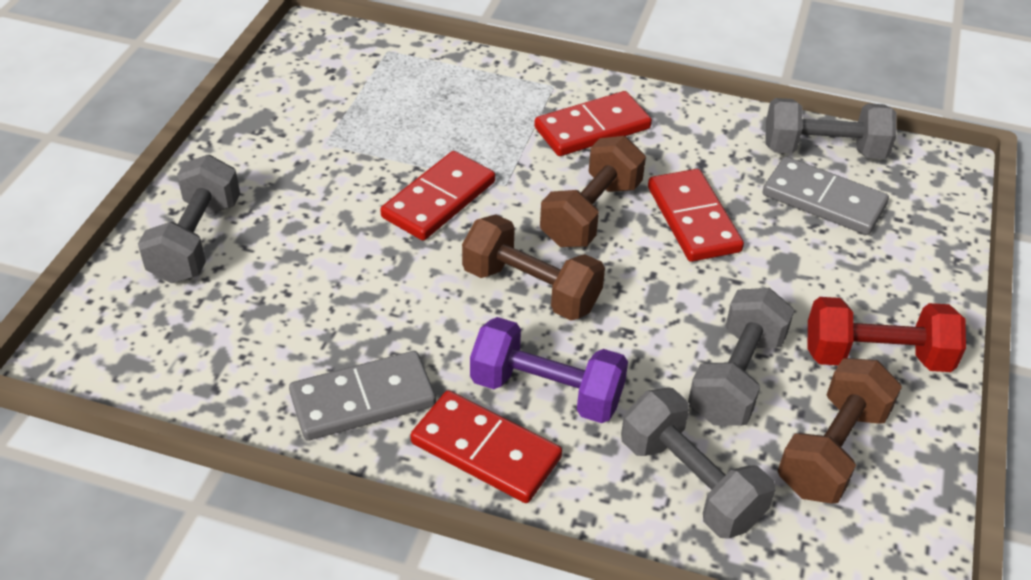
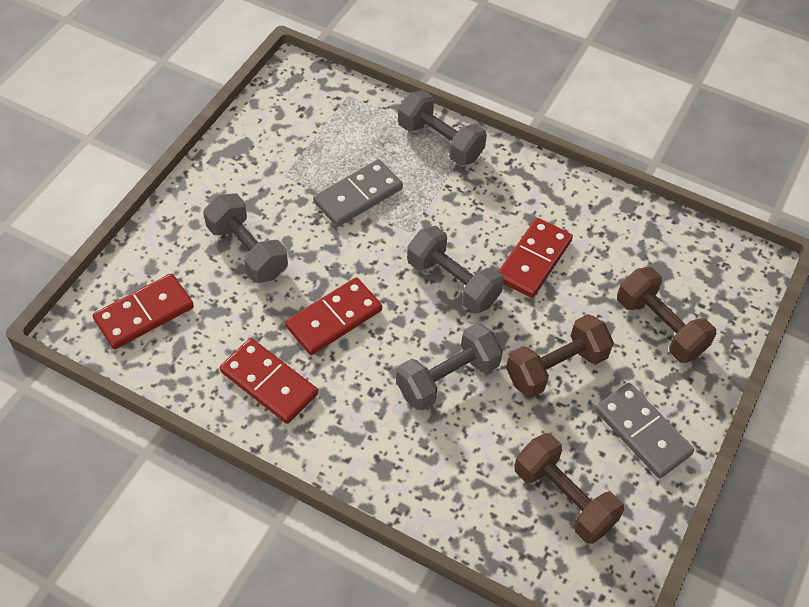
purple dumbbell: 1 -> 0
red dumbbell: 1 -> 0

